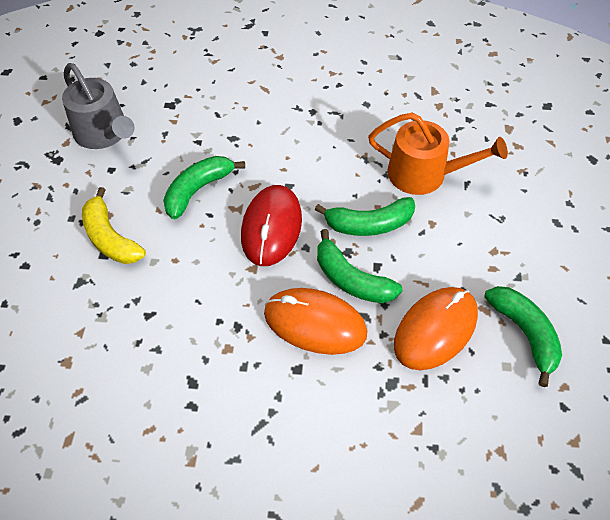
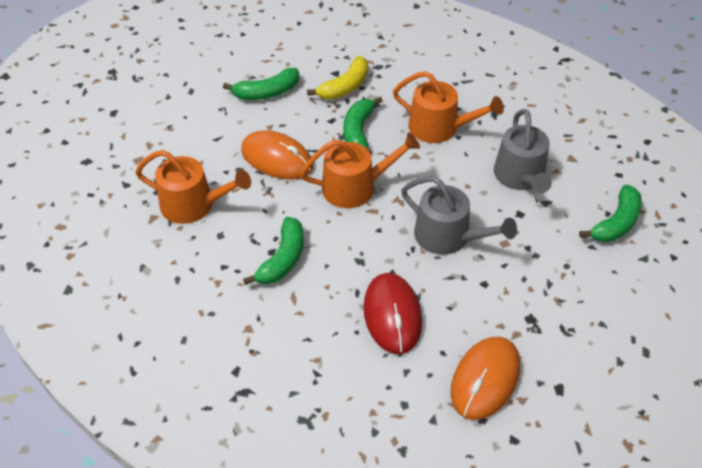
grey watering can: 1 -> 2
orange watering can: 1 -> 3

